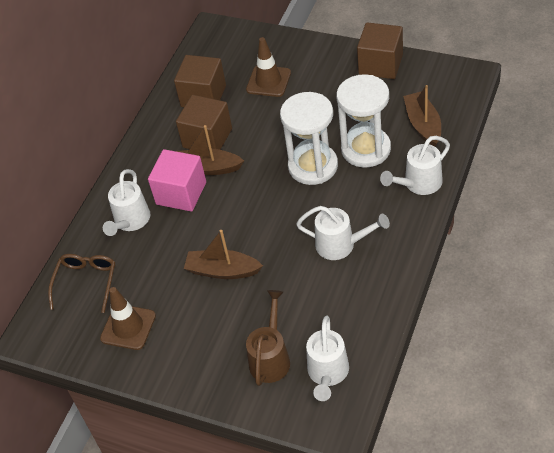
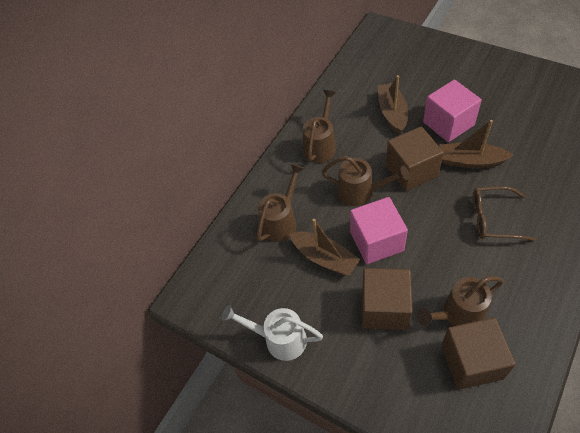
brown traffic cone: 2 -> 0
brown watering can: 1 -> 4
pink cube: 1 -> 2
white hourglass: 2 -> 0
white watering can: 4 -> 1

